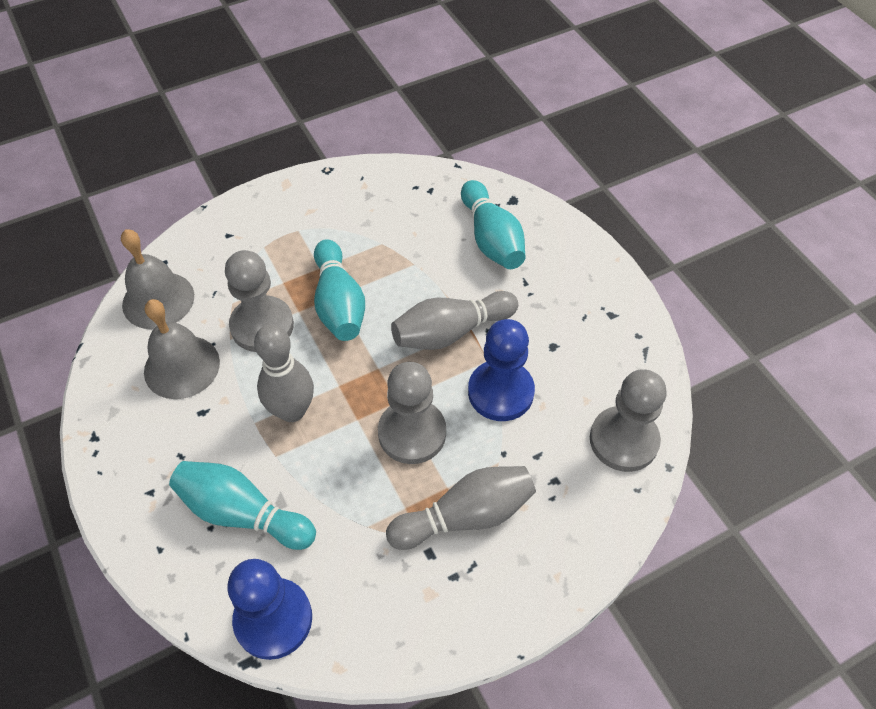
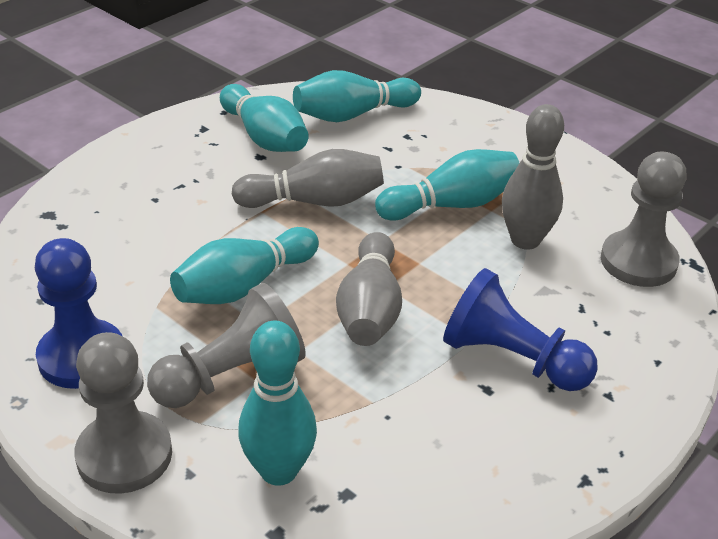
grey bell: 2 -> 0
turquoise bowling pin: 3 -> 5

